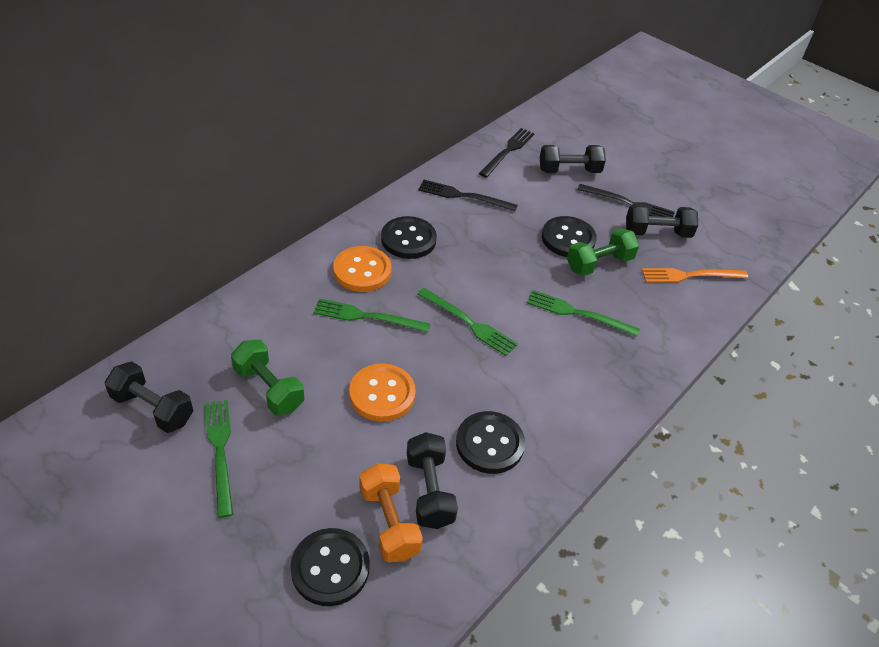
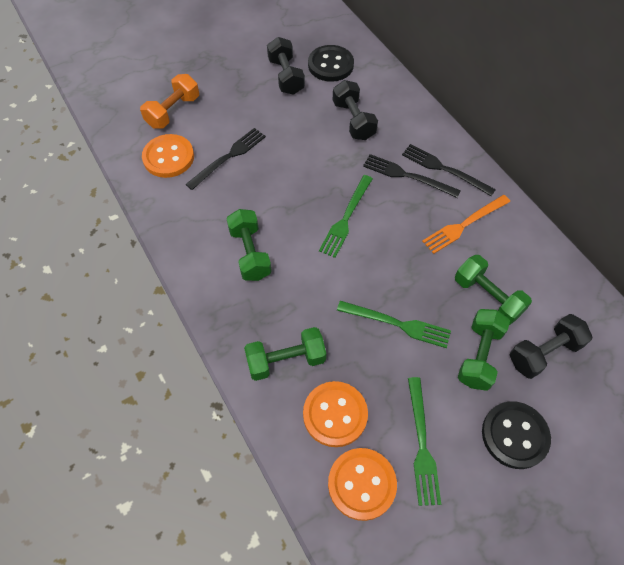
black button: 4 -> 2
black dumbbell: 4 -> 3
green dumbbell: 2 -> 4
green fork: 4 -> 3
orange button: 2 -> 3

